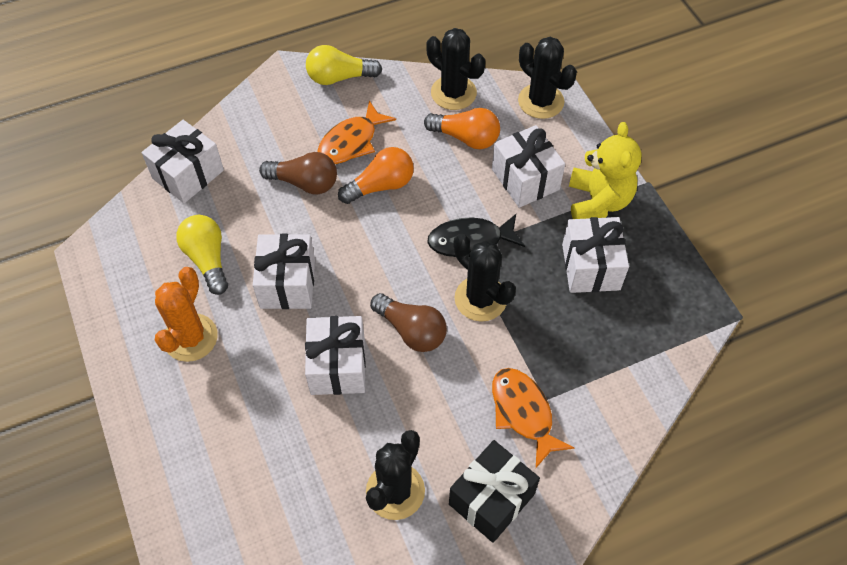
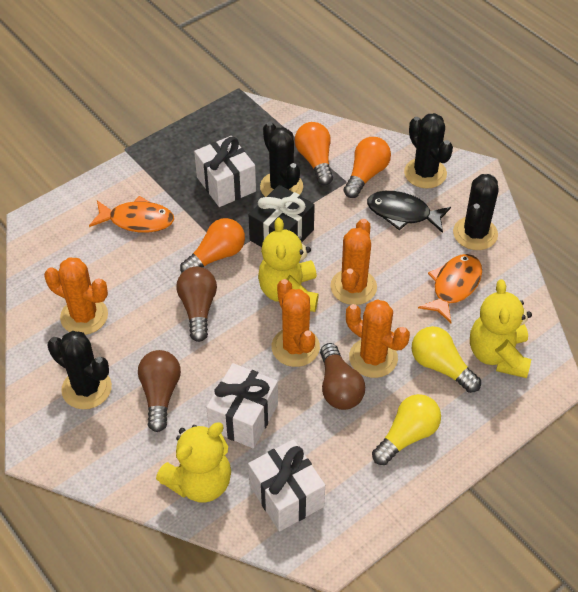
brown light bulb: 2 -> 3
orange cactus: 1 -> 4
orange light bulb: 2 -> 3
white gift: 5 -> 3
yellow teddy bear: 1 -> 3

